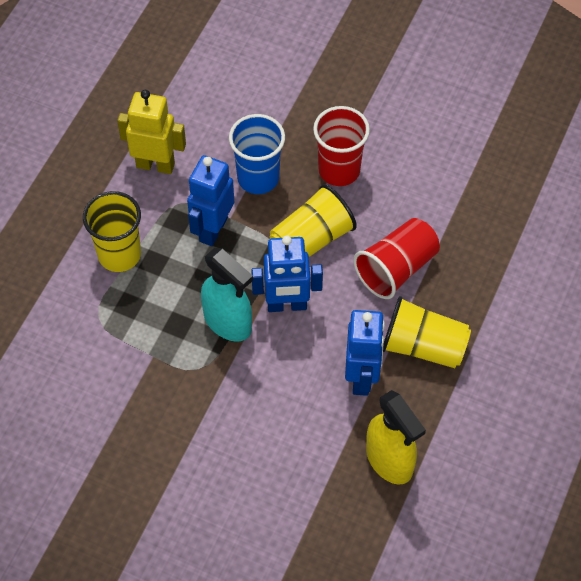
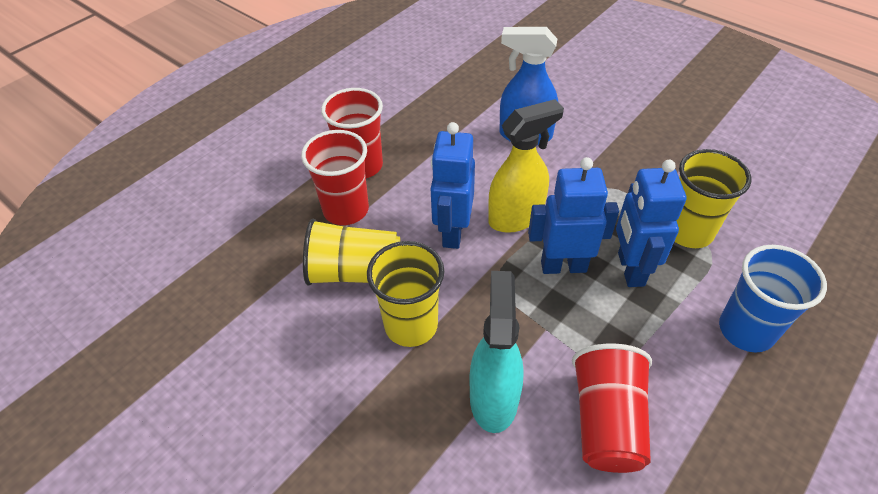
blue spray bottle: 0 -> 1
red cup: 2 -> 3
yellow robot: 1 -> 0

